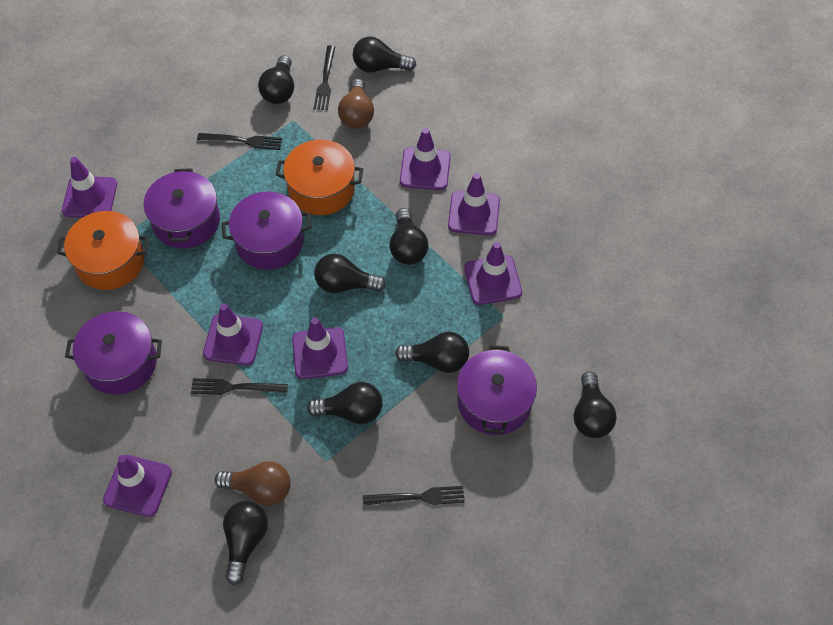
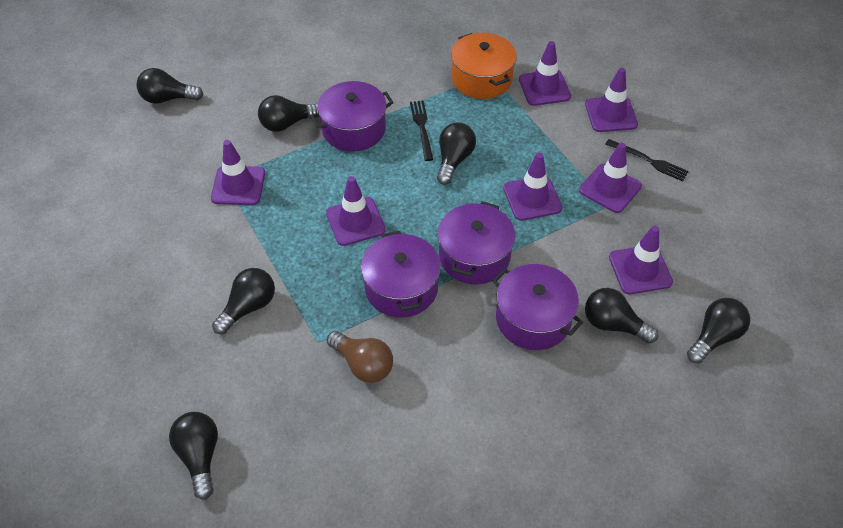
black fork: 4 -> 2
black light bulb: 8 -> 7
brown light bulb: 2 -> 1
orange pot: 2 -> 1

